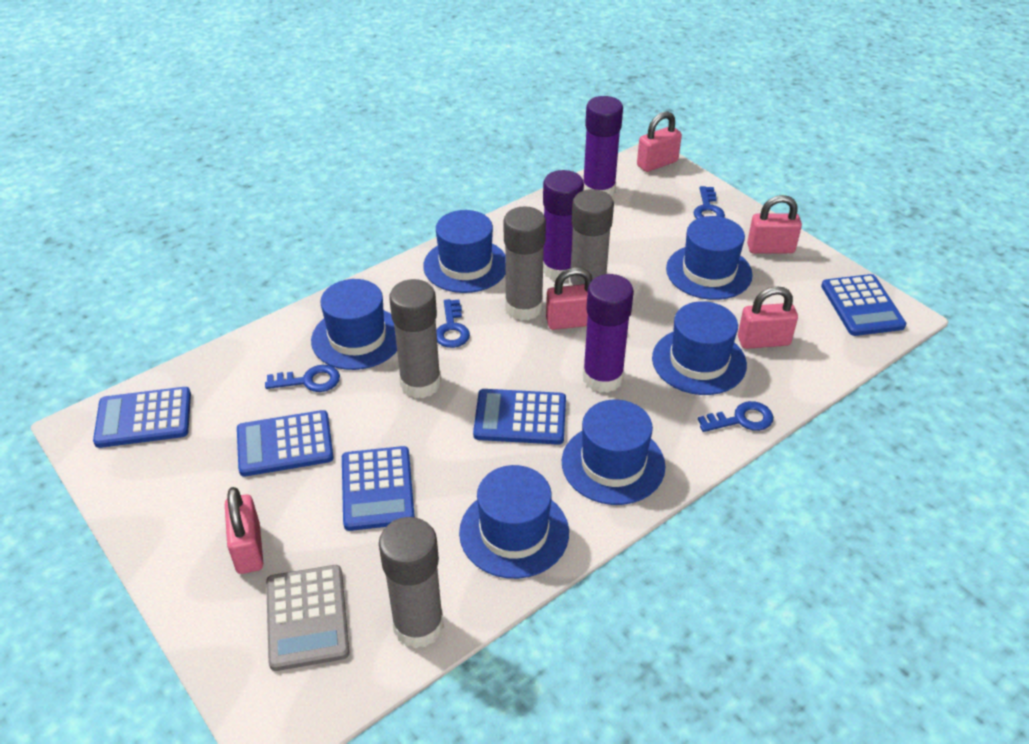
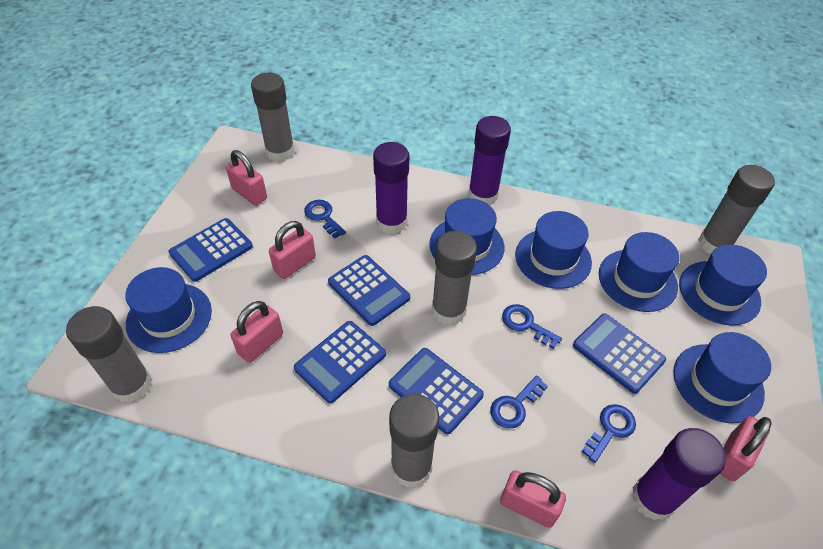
grey calculator: 1 -> 0
grey glue stick: 4 -> 5

